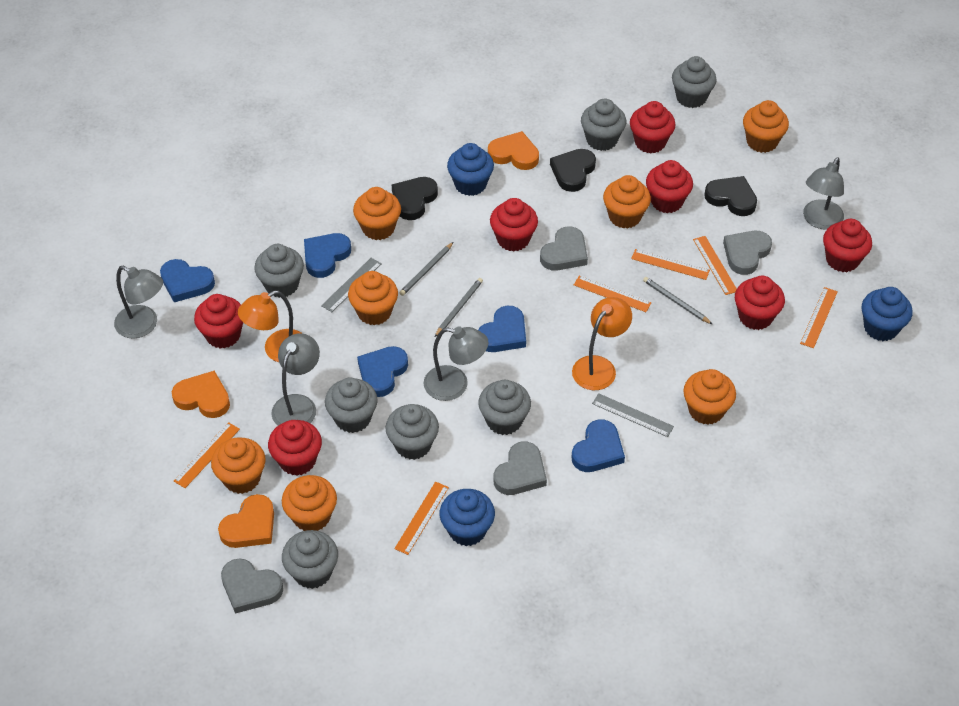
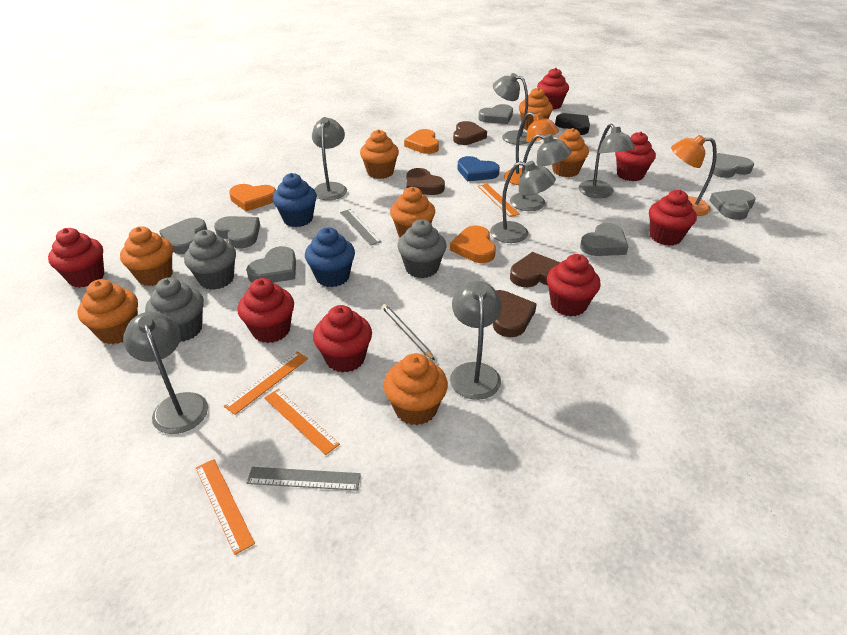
black heart: 3 -> 1
blue cupcake: 3 -> 2
blue heart: 5 -> 1
brown heart: 0 -> 4
grey cupcake: 7 -> 3
grey heart: 4 -> 7
grey lamp: 4 -> 7
grey pencil: 3 -> 1
orange ruler: 6 -> 4

